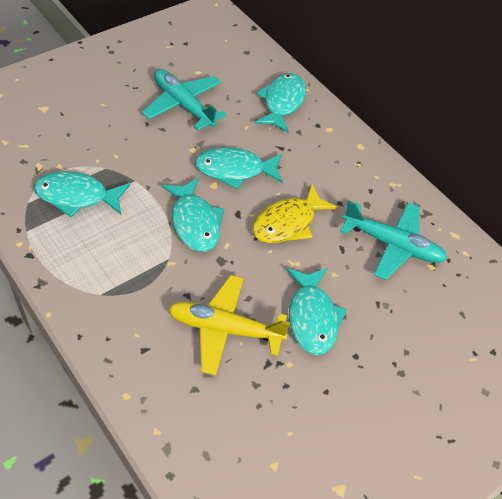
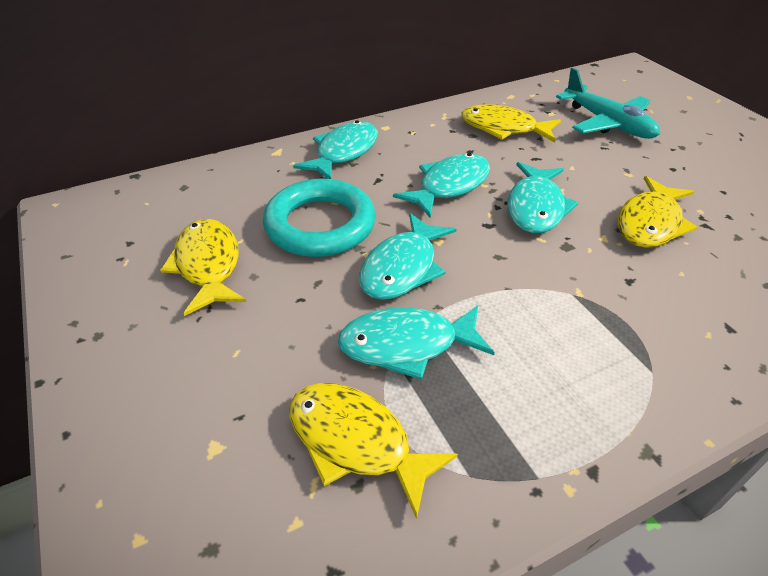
turquoise plane: 2 -> 1
turquoise ring: 0 -> 1
yellow fish: 1 -> 4
yellow plane: 1 -> 0

